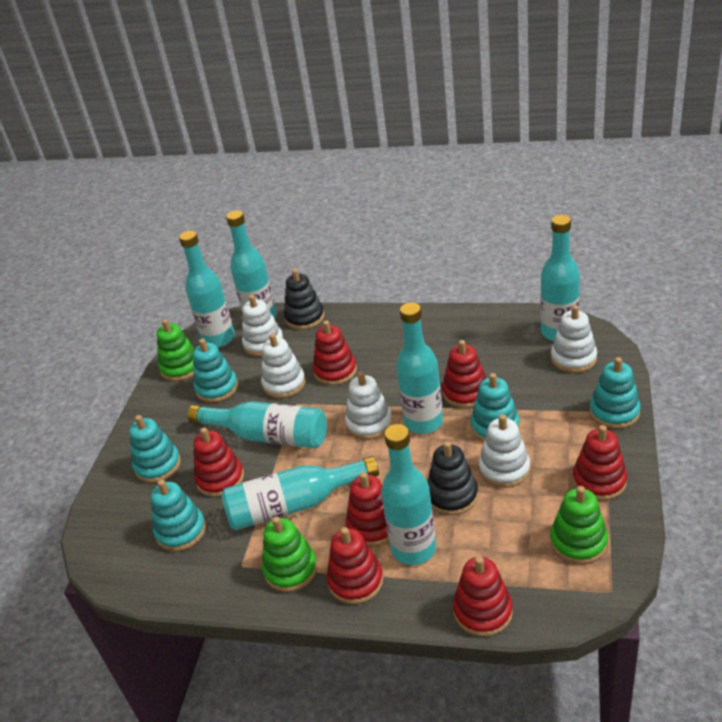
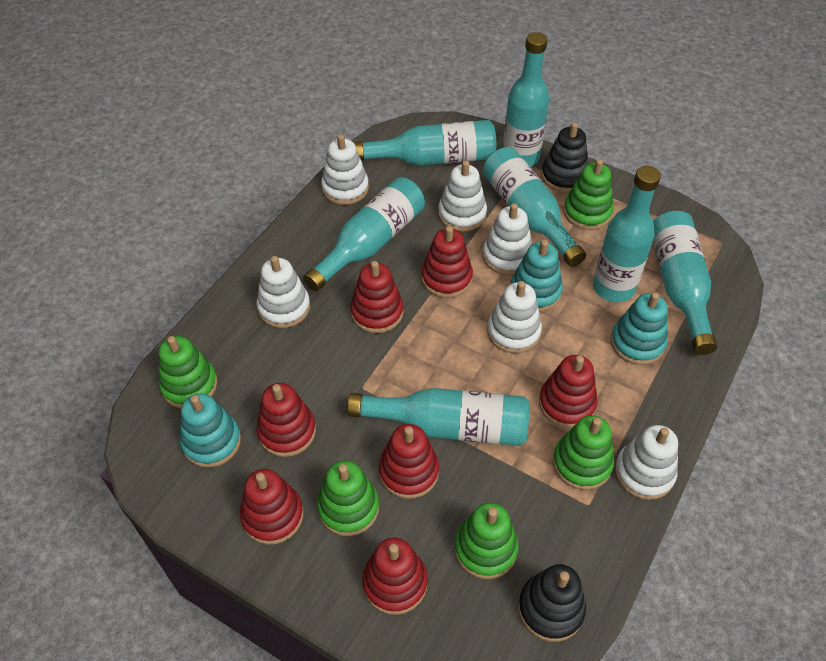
green stacking toy: 3 -> 5
turquoise stacking toy: 5 -> 3
white stacking toy: 5 -> 6

